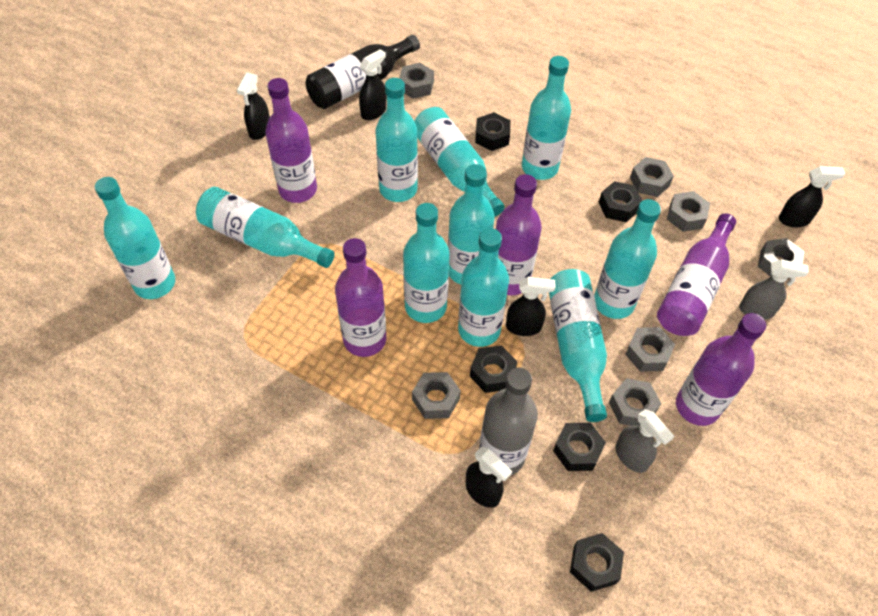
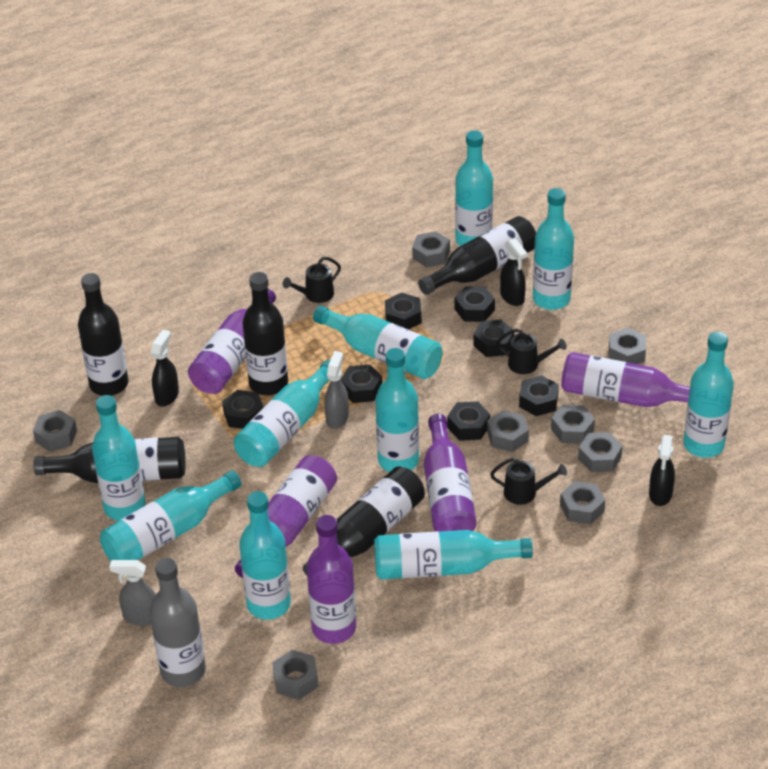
black bottle: 1 -> 5
black nut: 5 -> 7
black spray bottle: 5 -> 3
black watering can: 0 -> 3
grey nut: 7 -> 8

